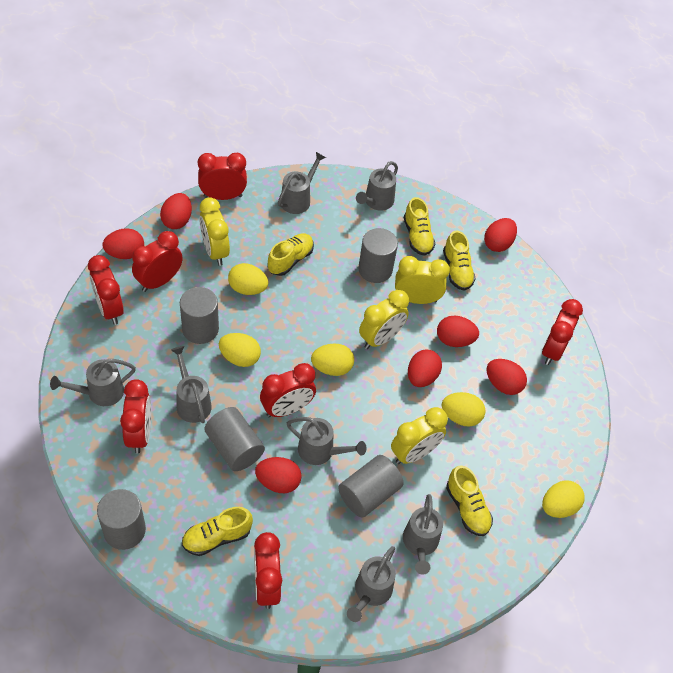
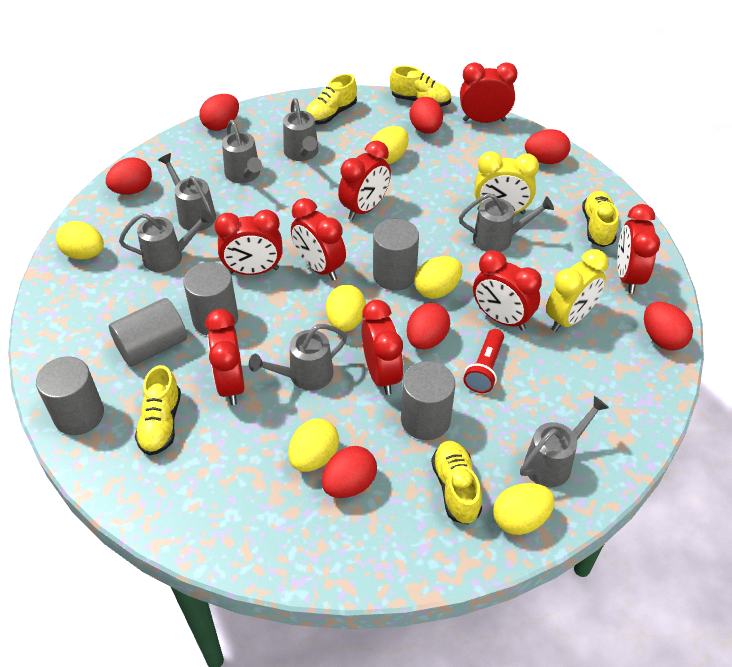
red clock: 7 -> 8
red flashlight: 0 -> 1
yellow clock: 4 -> 2
yellow egg: 5 -> 6

